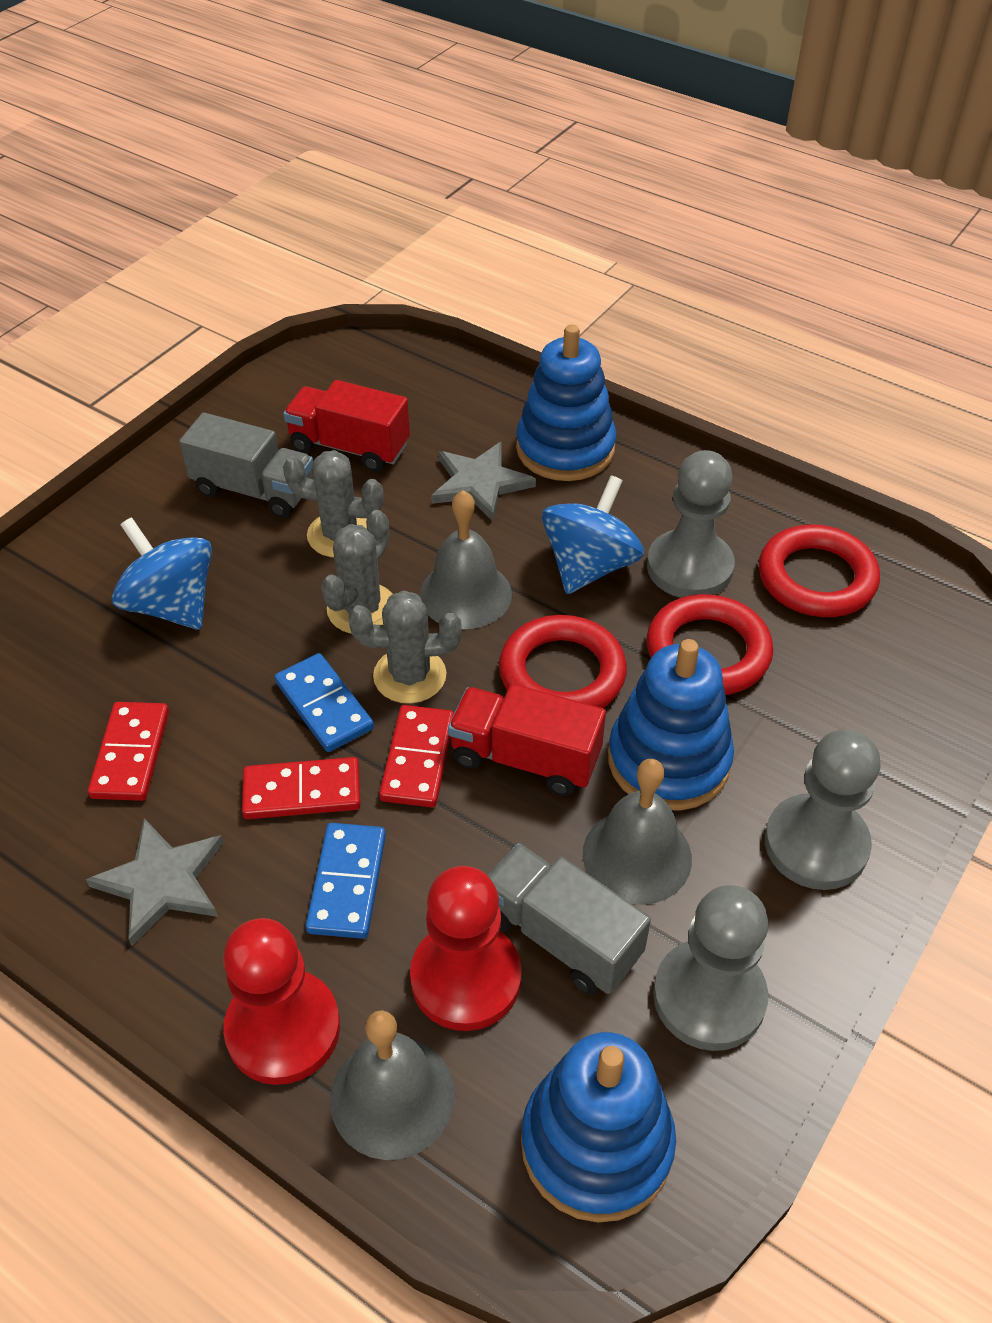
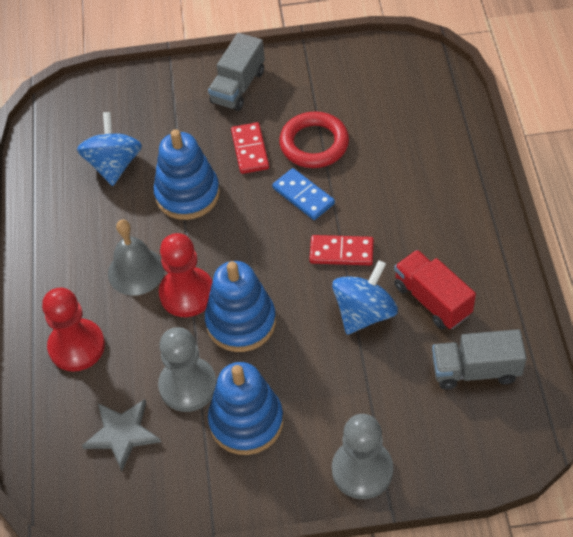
blue domino: 2 -> 1
grey bell: 3 -> 1
grey cactus: 3 -> 0
grey pawn: 3 -> 2
grey star: 2 -> 1
red domino: 3 -> 2
red ring: 3 -> 1
red truck: 2 -> 1

